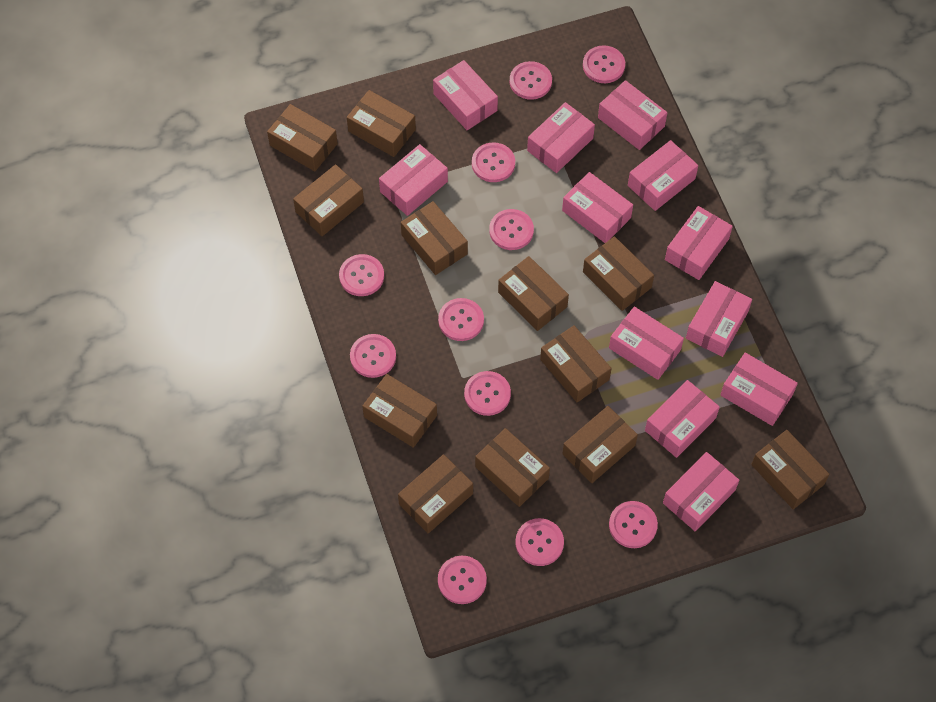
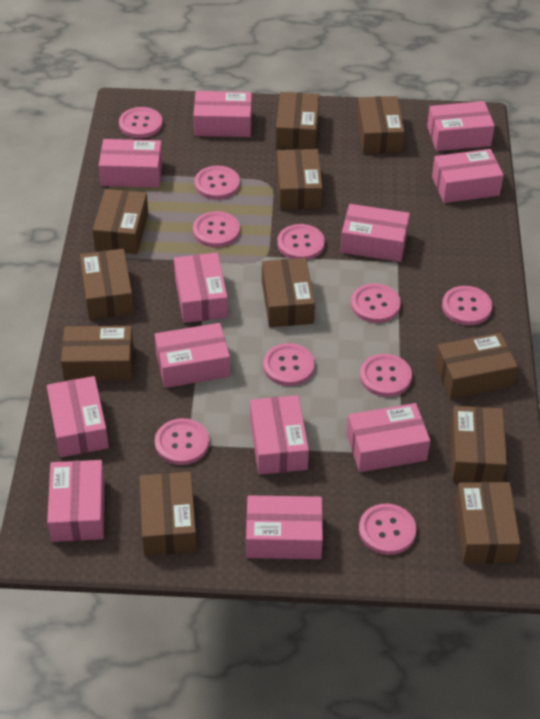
brown box: 12 -> 11
pink button: 11 -> 10

